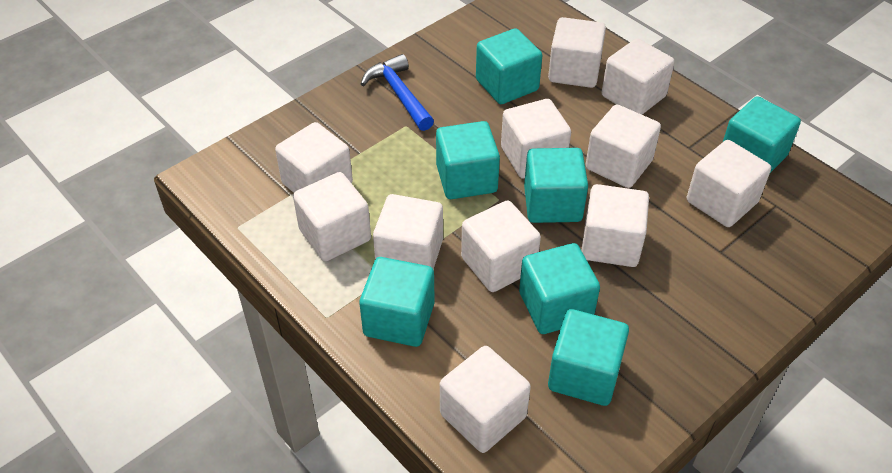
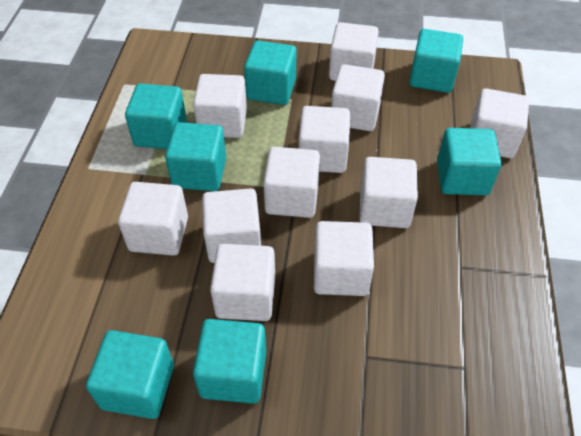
blue hammer: 1 -> 0

